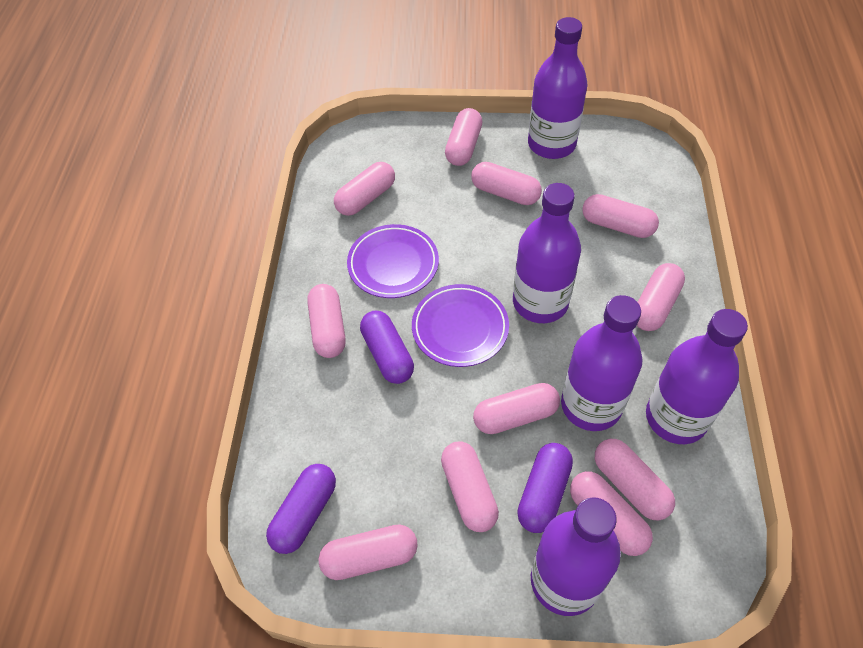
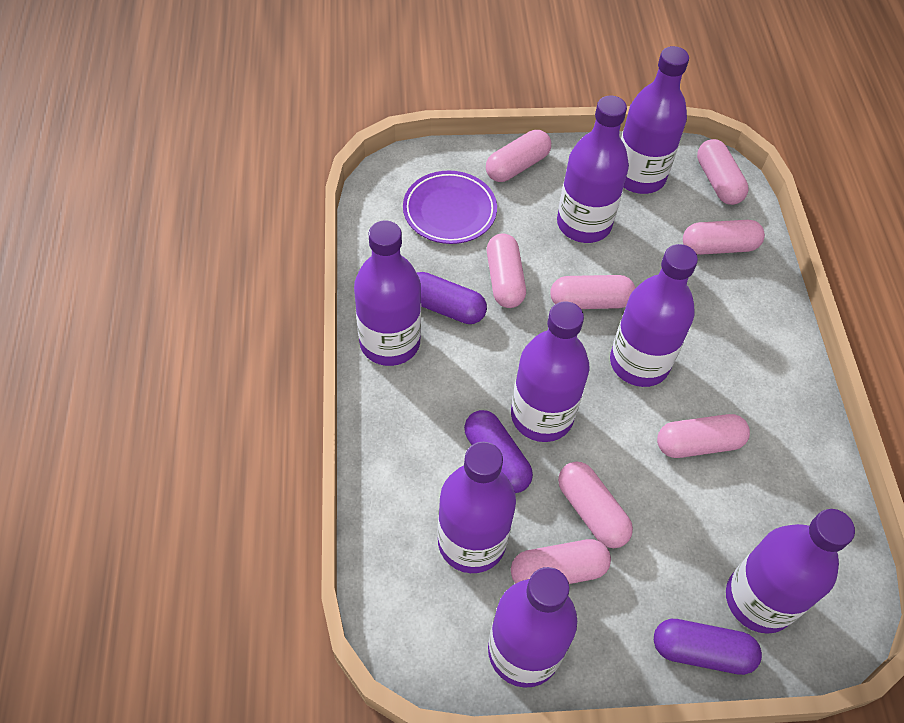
pink capsule: 11 -> 8
purple bottle: 5 -> 8
purple plate: 2 -> 1

